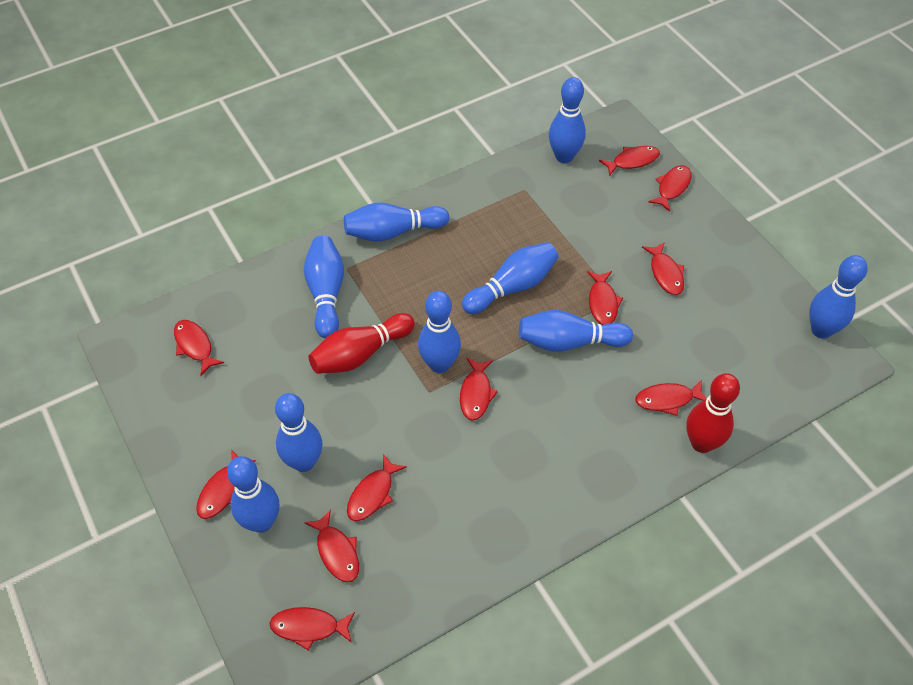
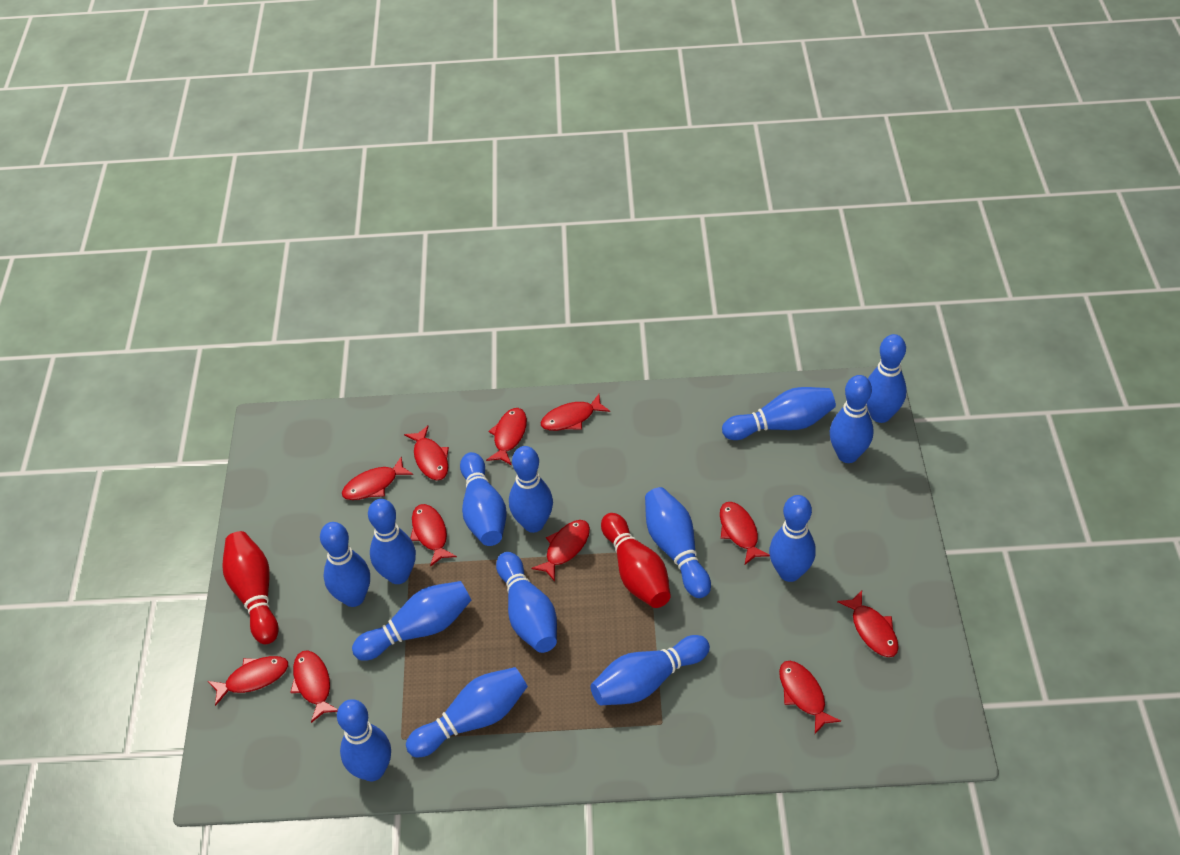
blue bowling pin: 9 -> 14

